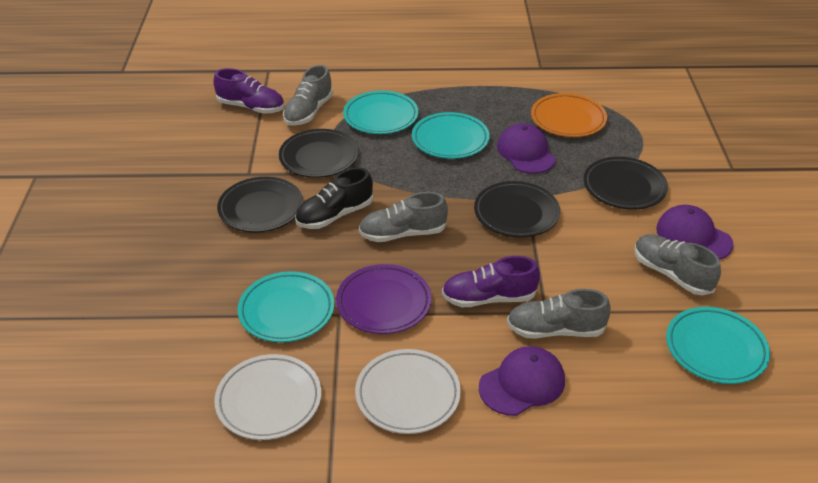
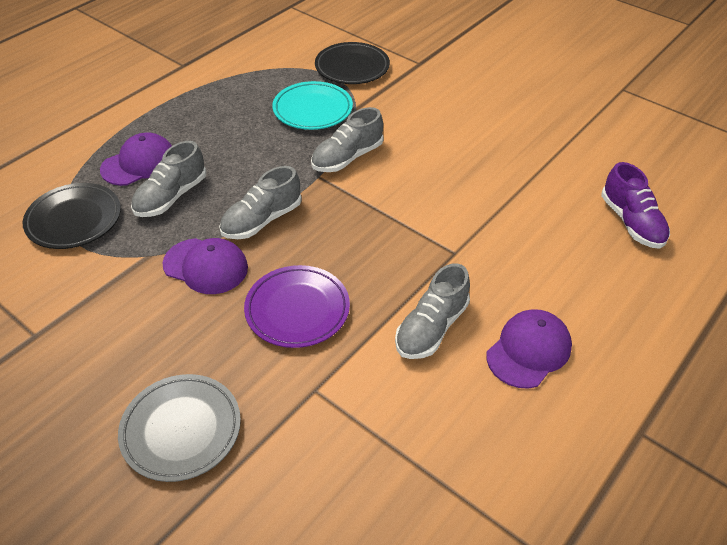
black plate: 4 -> 2
black shoe: 1 -> 0
grey plate: 0 -> 1
orange plate: 1 -> 0
purple shoe: 2 -> 1
turquoise plate: 4 -> 1
white plate: 2 -> 0

